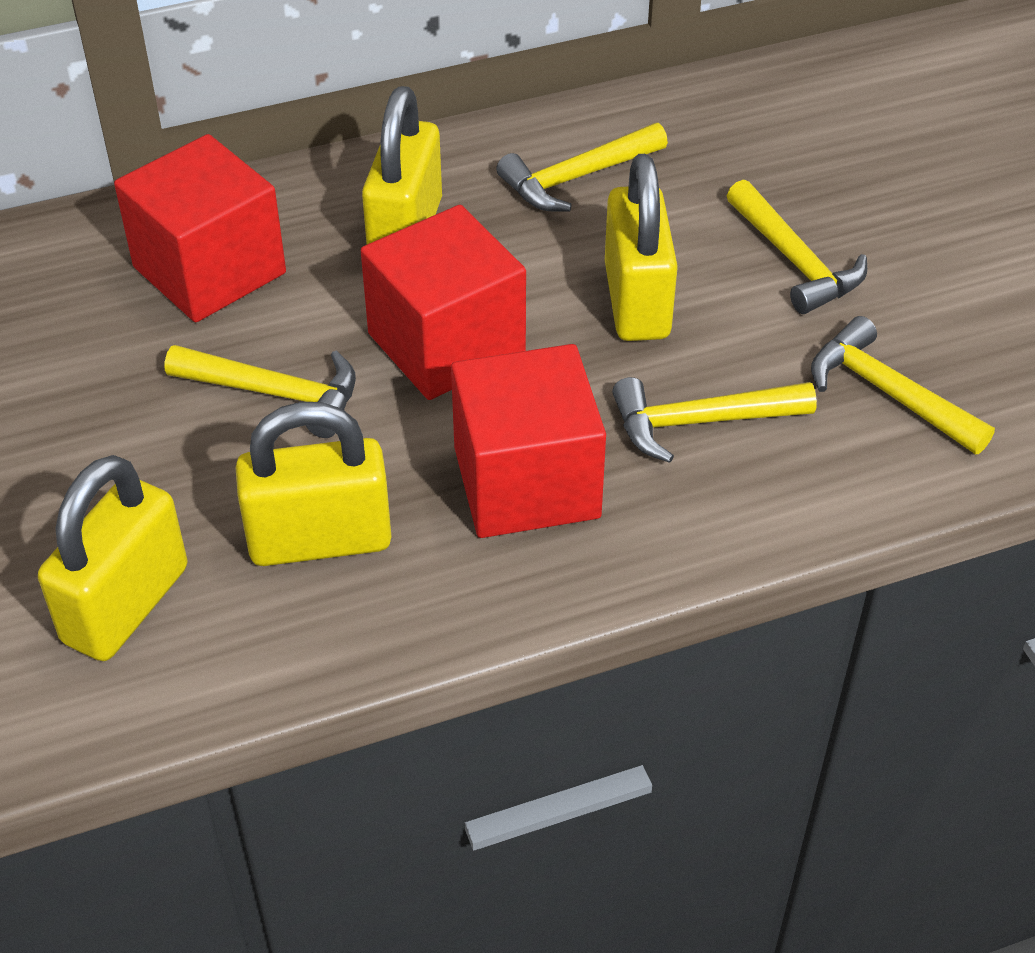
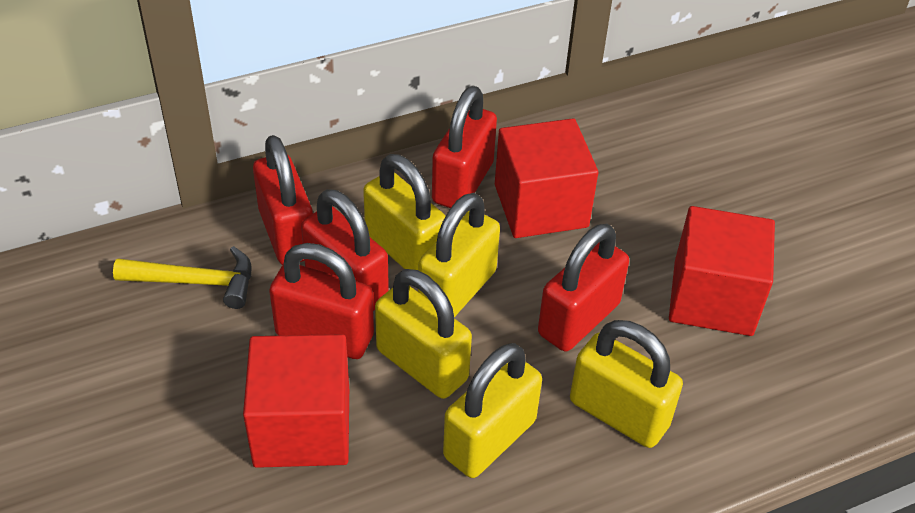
red padlock: 0 -> 5
yellow hammer: 5 -> 1
yellow padlock: 4 -> 5

